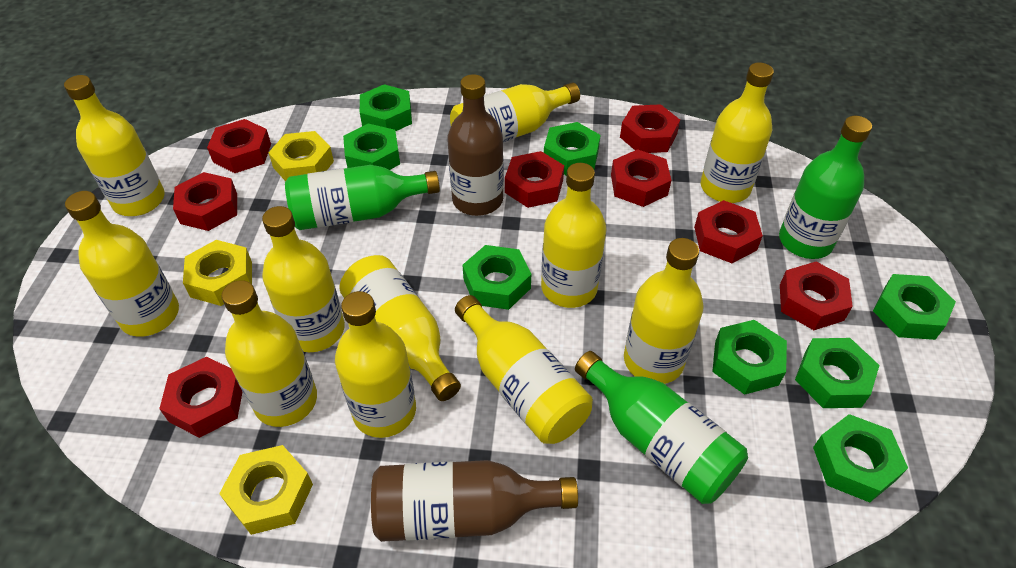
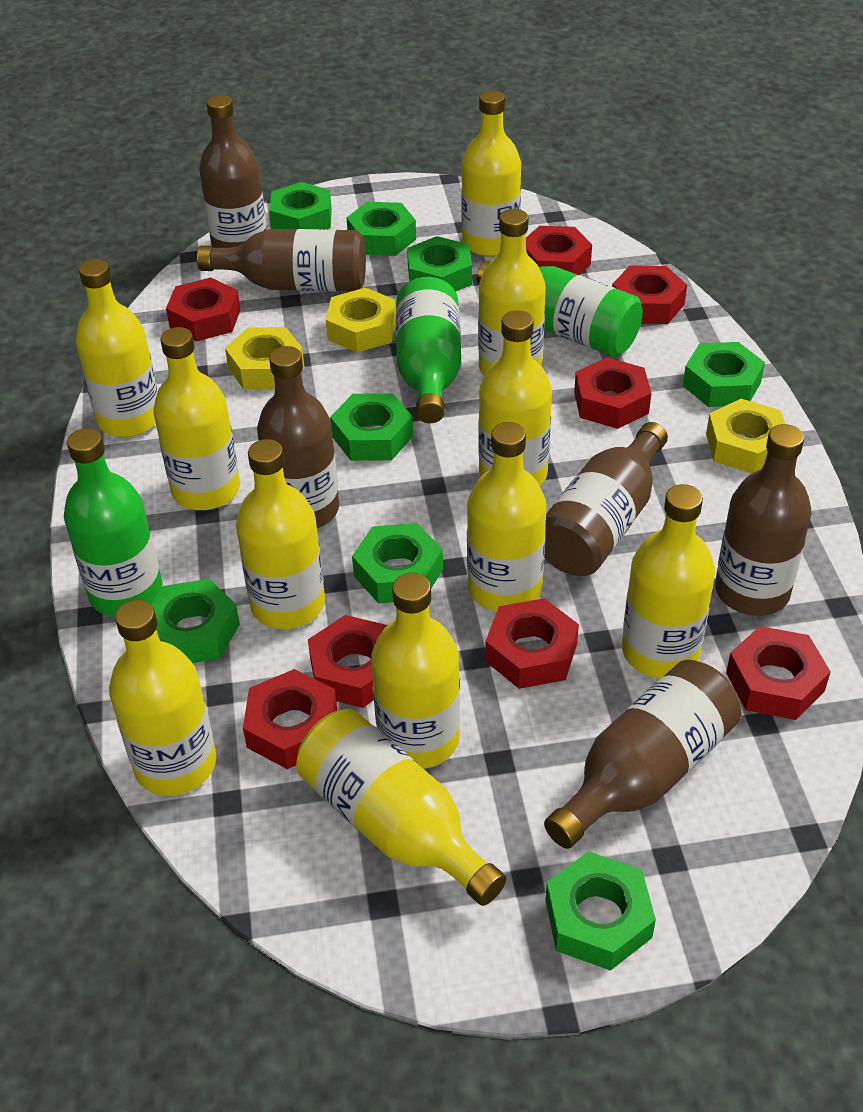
brown bottle: 2 -> 6

